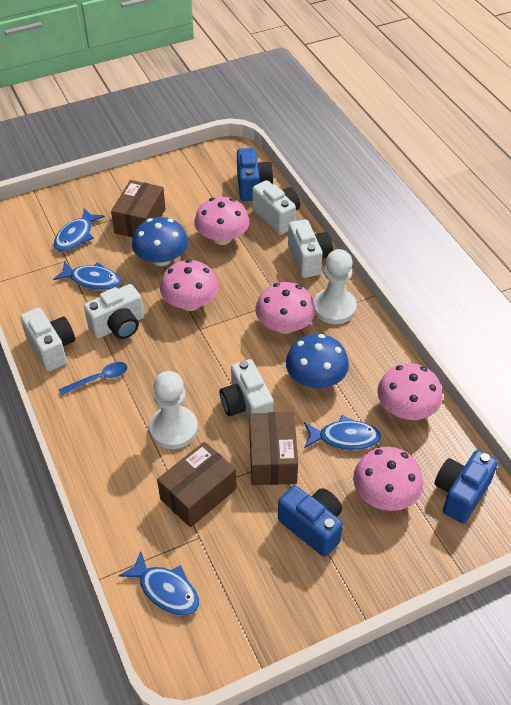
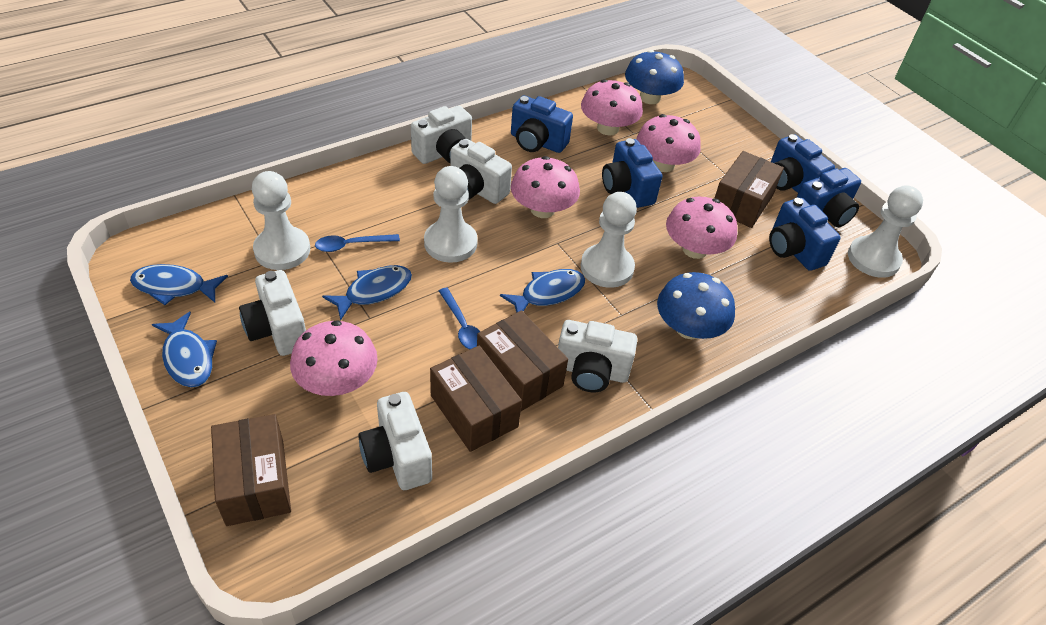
blue camera: 3 -> 5
blue spoon: 1 -> 2
brown box: 3 -> 4
white pawn: 2 -> 4

